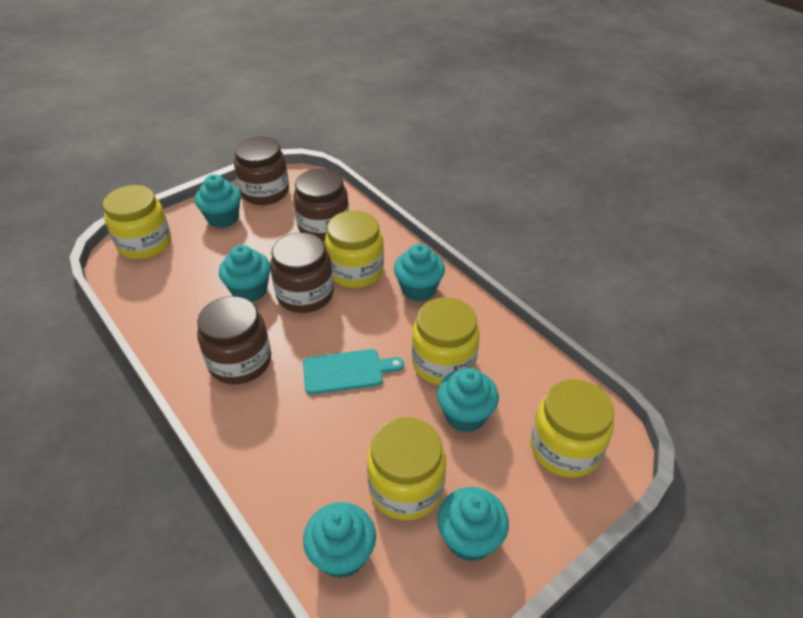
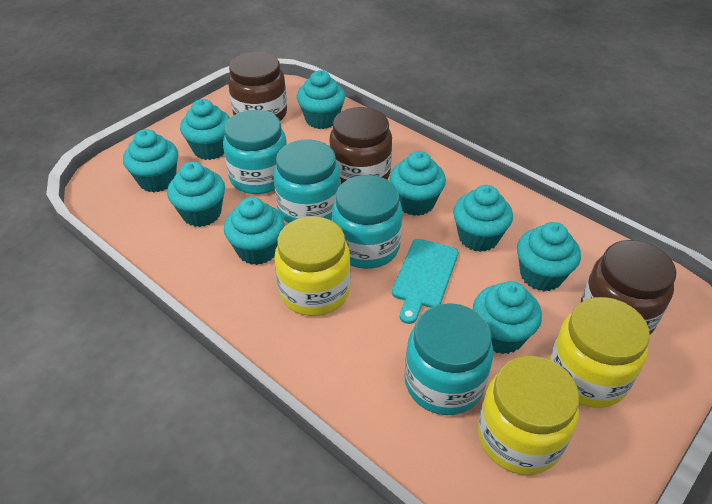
brown jar: 4 -> 3
turquoise cupcake: 6 -> 9
turquoise jar: 0 -> 4
yellow jar: 5 -> 3

